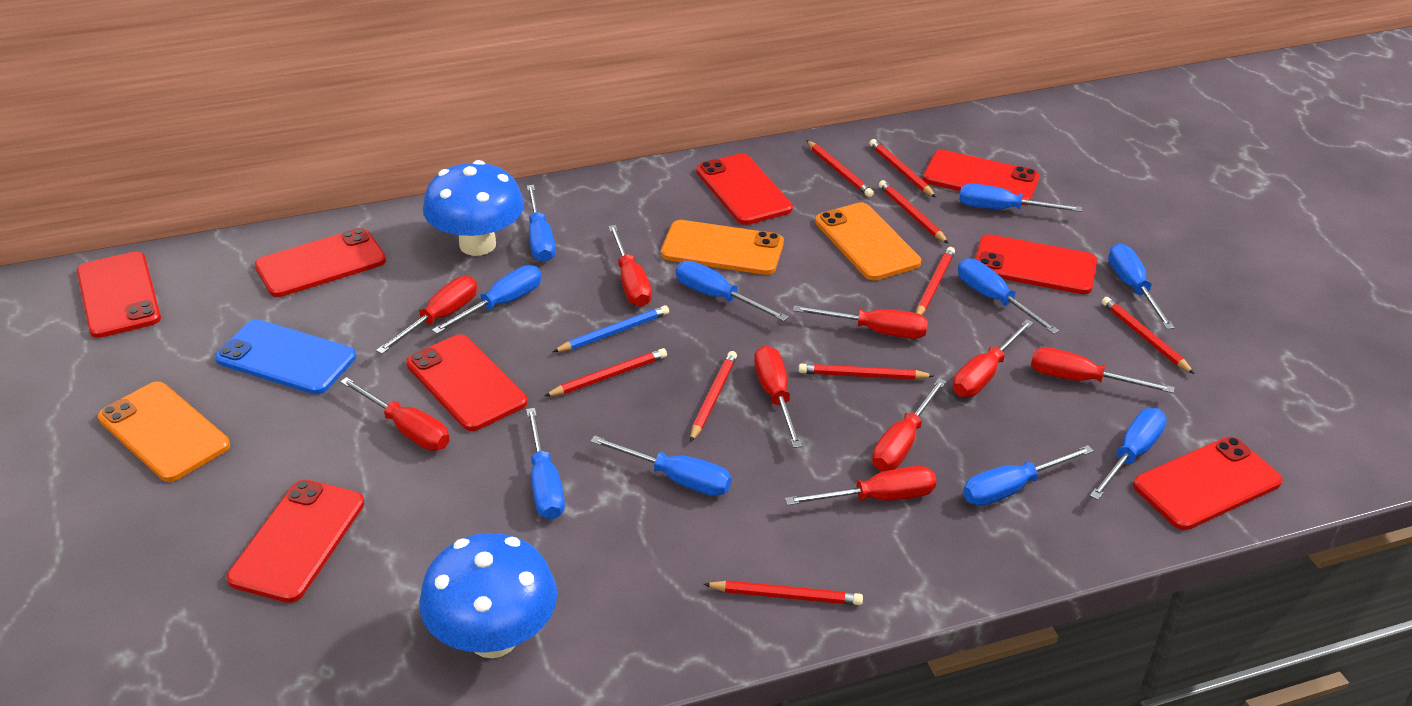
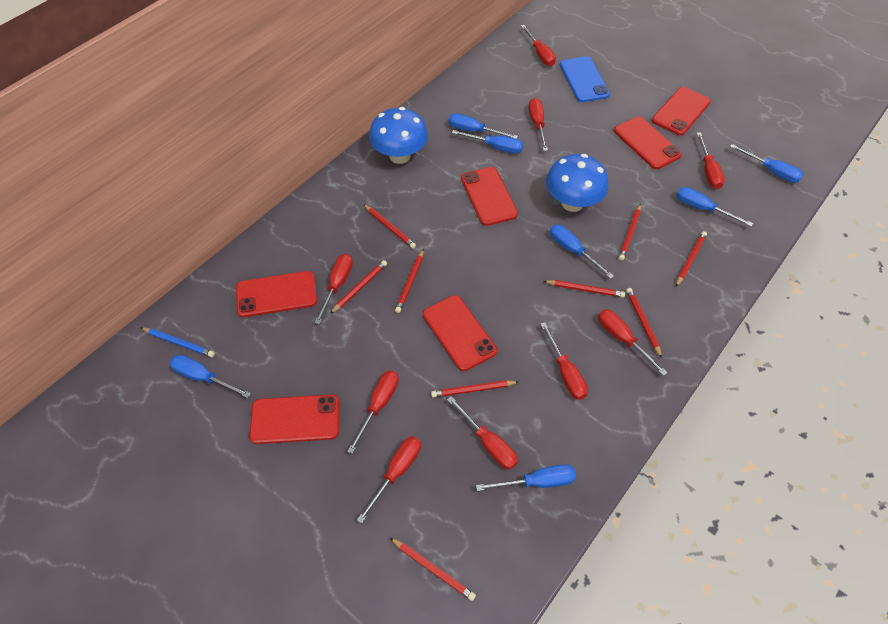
blue screwdriver: 10 -> 7
orange phone: 3 -> 0
red phone: 8 -> 6

